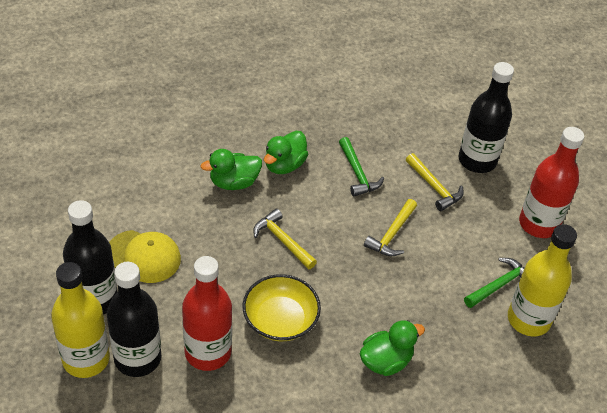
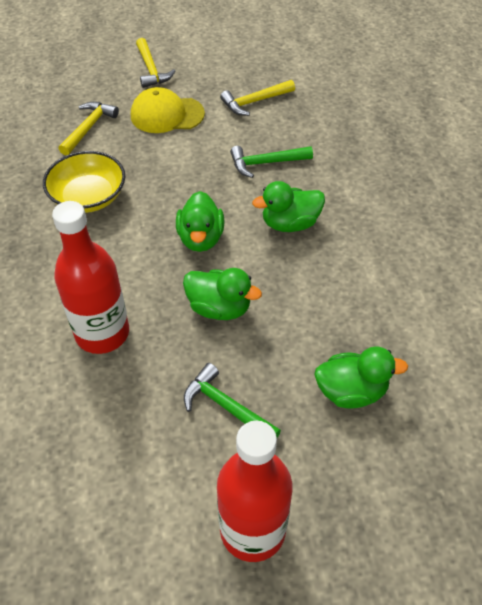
black bottle: 3 -> 0
green duck: 3 -> 4
yellow bottle: 2 -> 0

